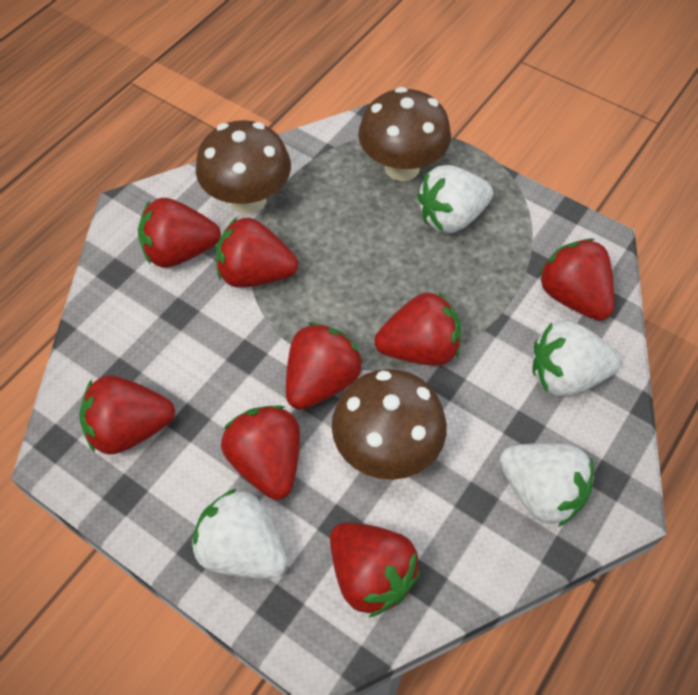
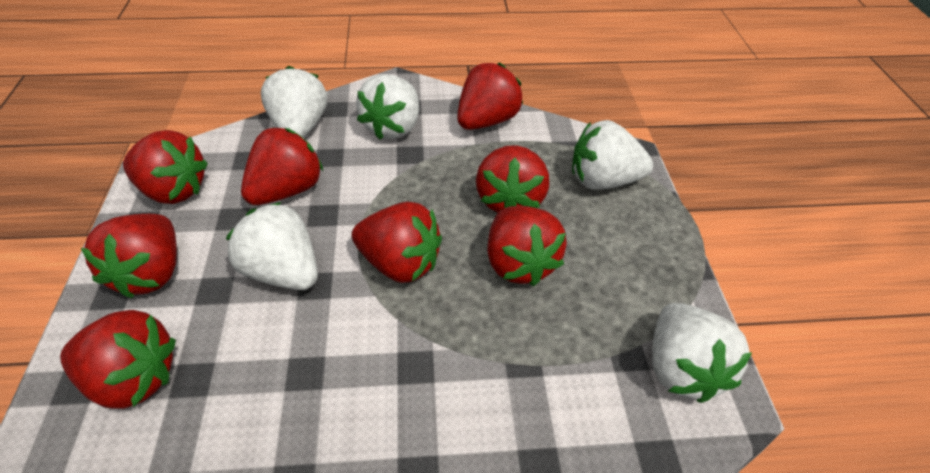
brown mushroom: 3 -> 0
white strawberry: 4 -> 5

